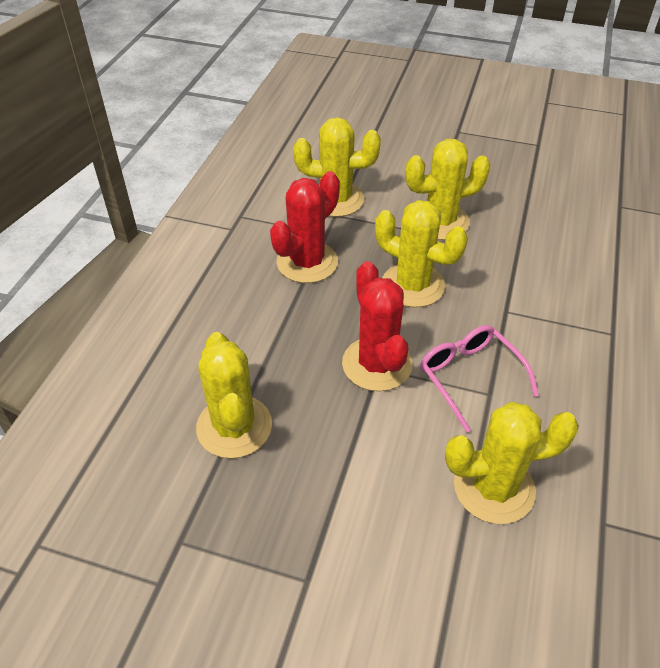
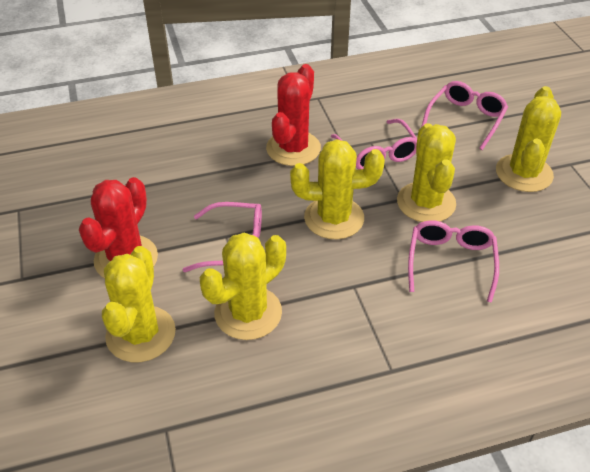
pink glasses: 1 -> 4

